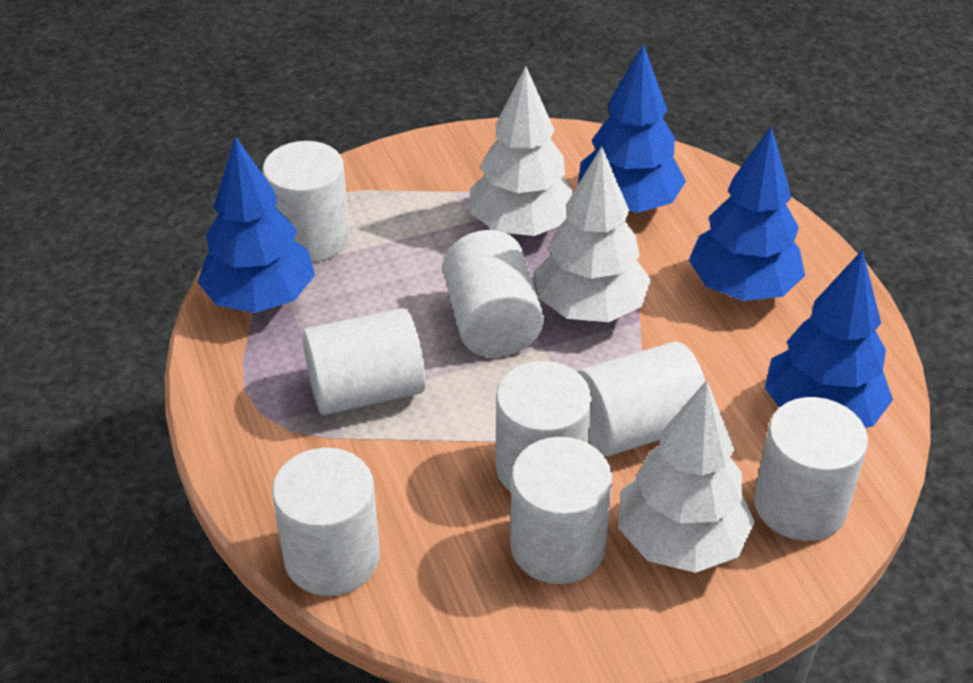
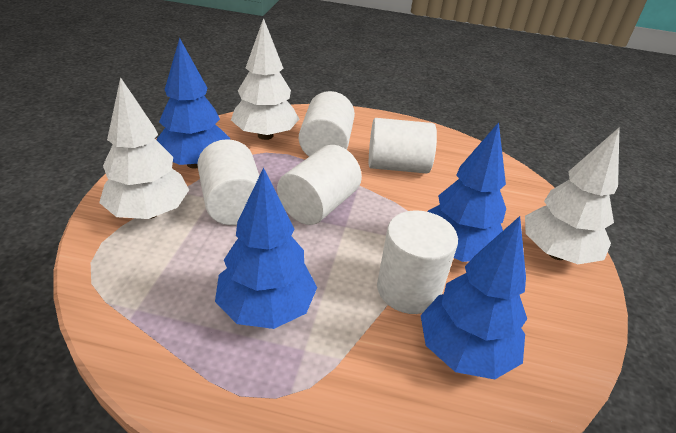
white cylinder: 8 -> 5

